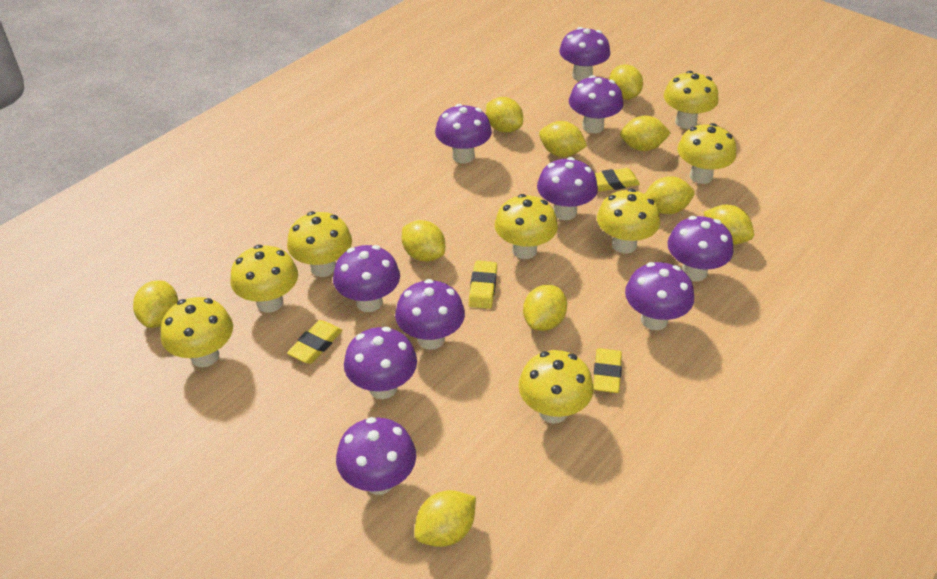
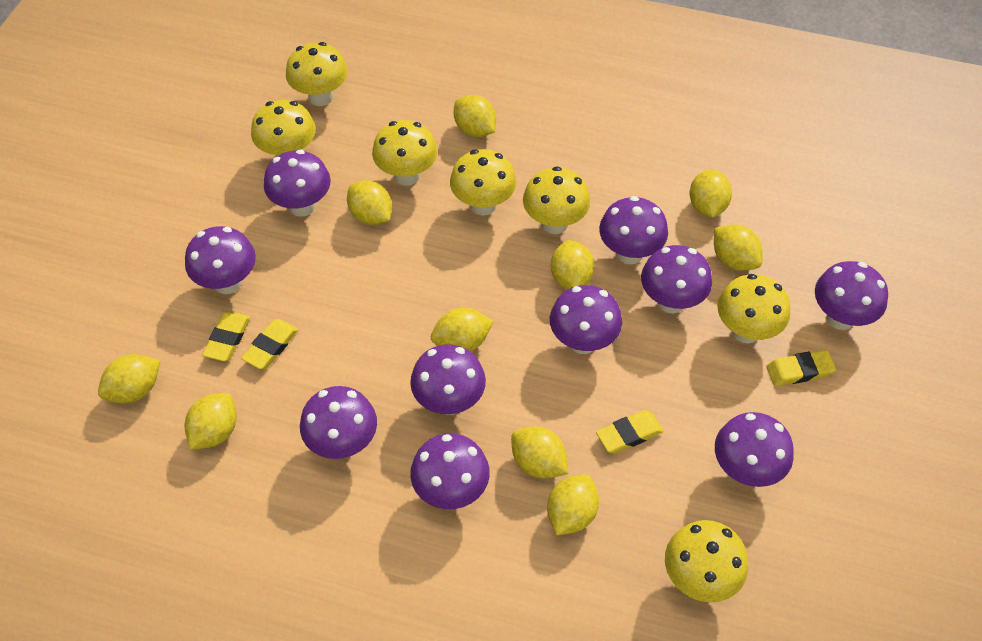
yellow mushroom: 8 -> 7

